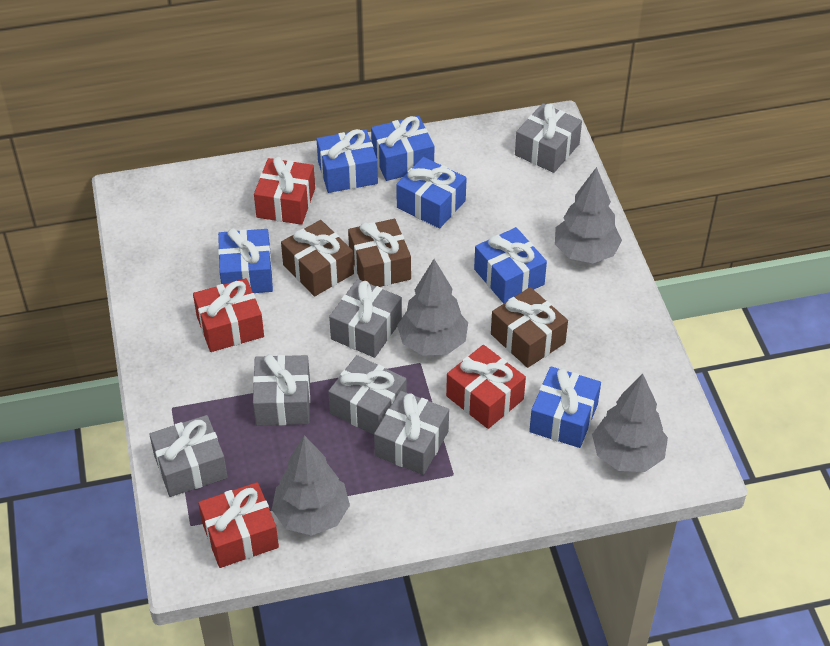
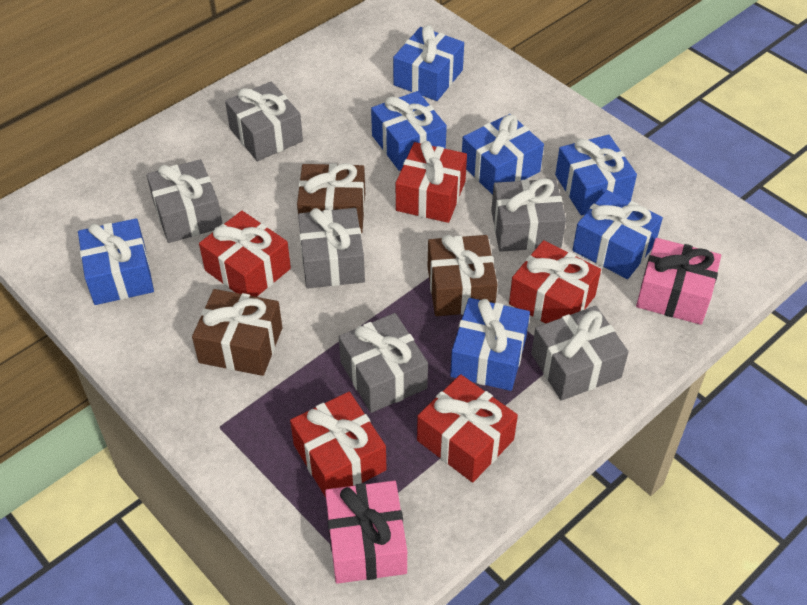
blue gift: 6 -> 7
grey tree: 4 -> 0
pink gift: 0 -> 2
red gift: 4 -> 5

